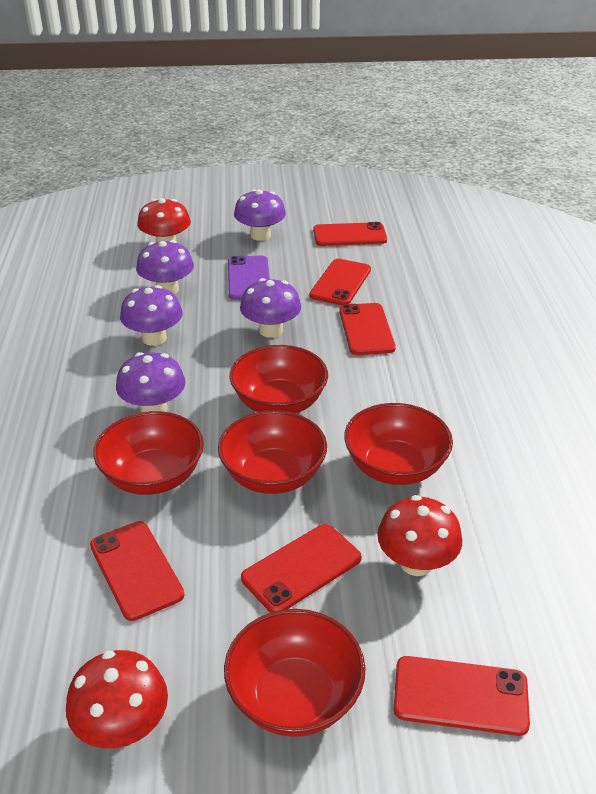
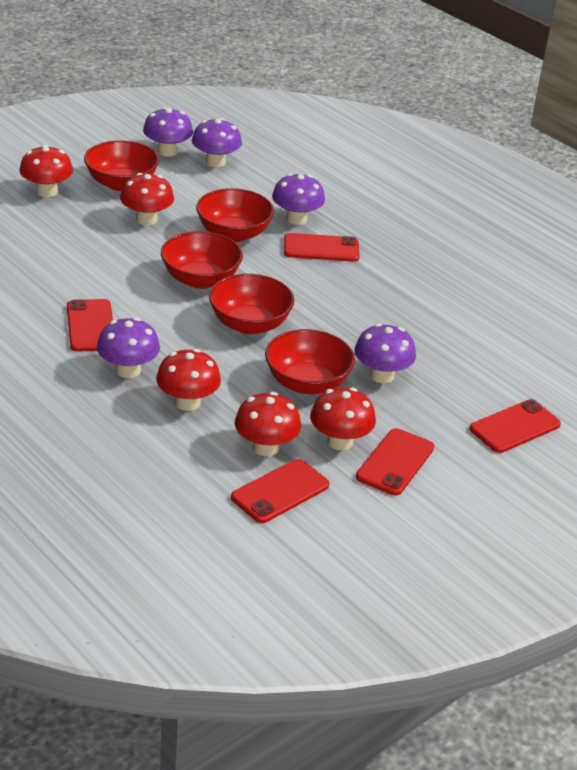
purple phone: 1 -> 0
red mushroom: 3 -> 5
red phone: 6 -> 5

